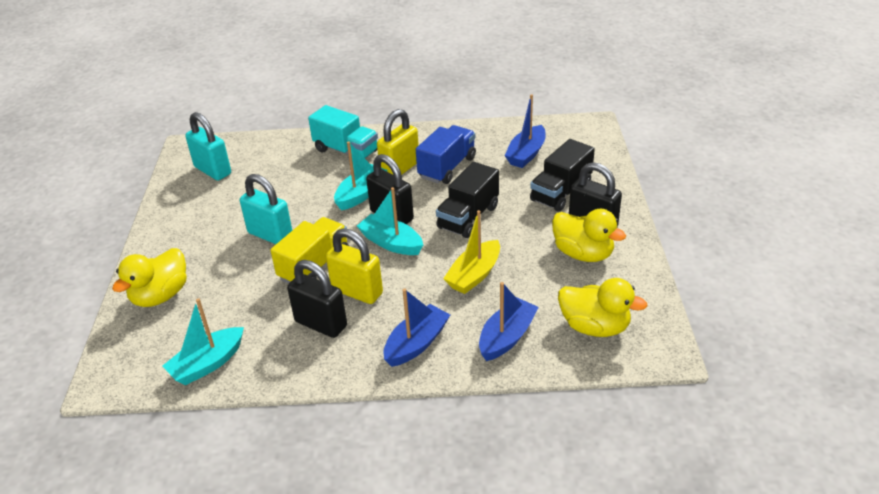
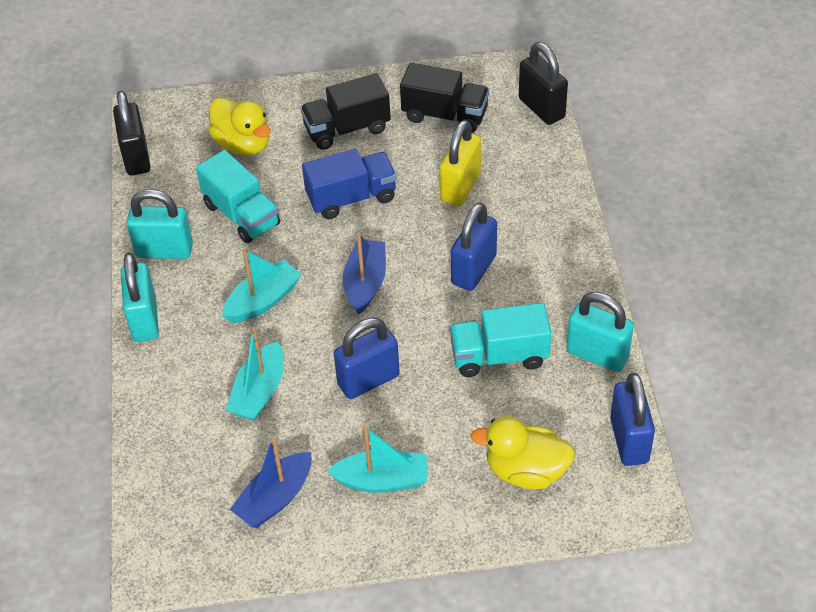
black padlock: 3 -> 2
blue boat: 3 -> 2
blue padlock: 0 -> 3
turquoise padlock: 2 -> 3
turquoise truck: 1 -> 2
yellow boat: 1 -> 0
yellow duck: 3 -> 2
yellow padlock: 2 -> 1
yellow truck: 1 -> 0

